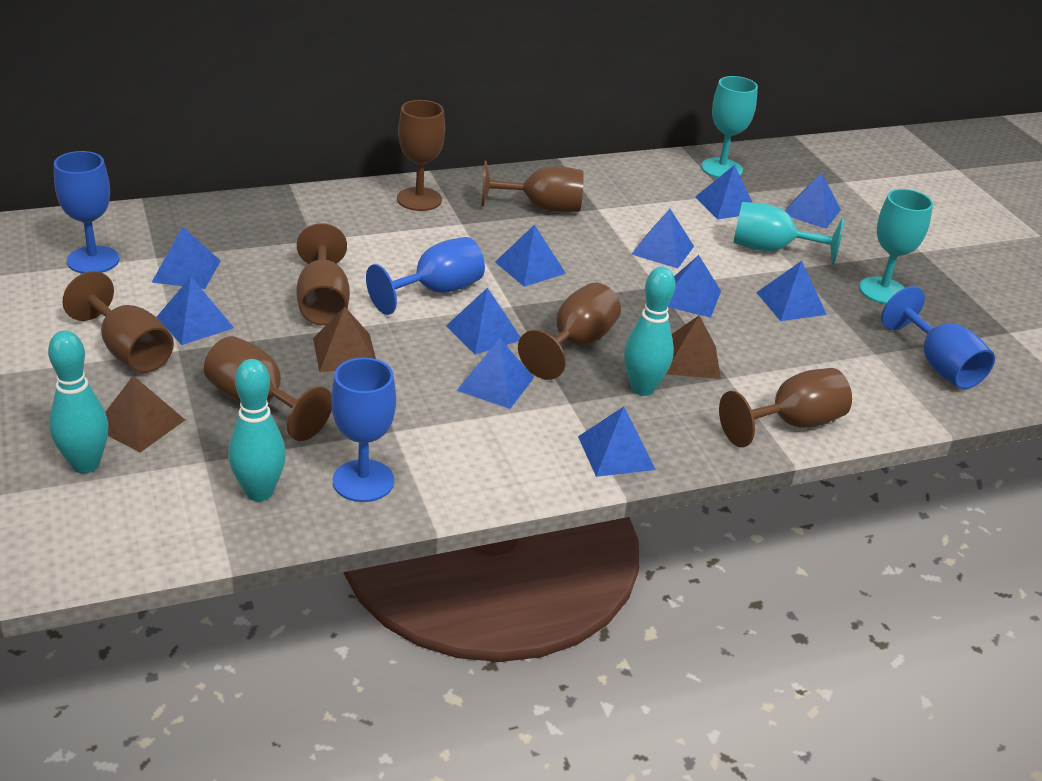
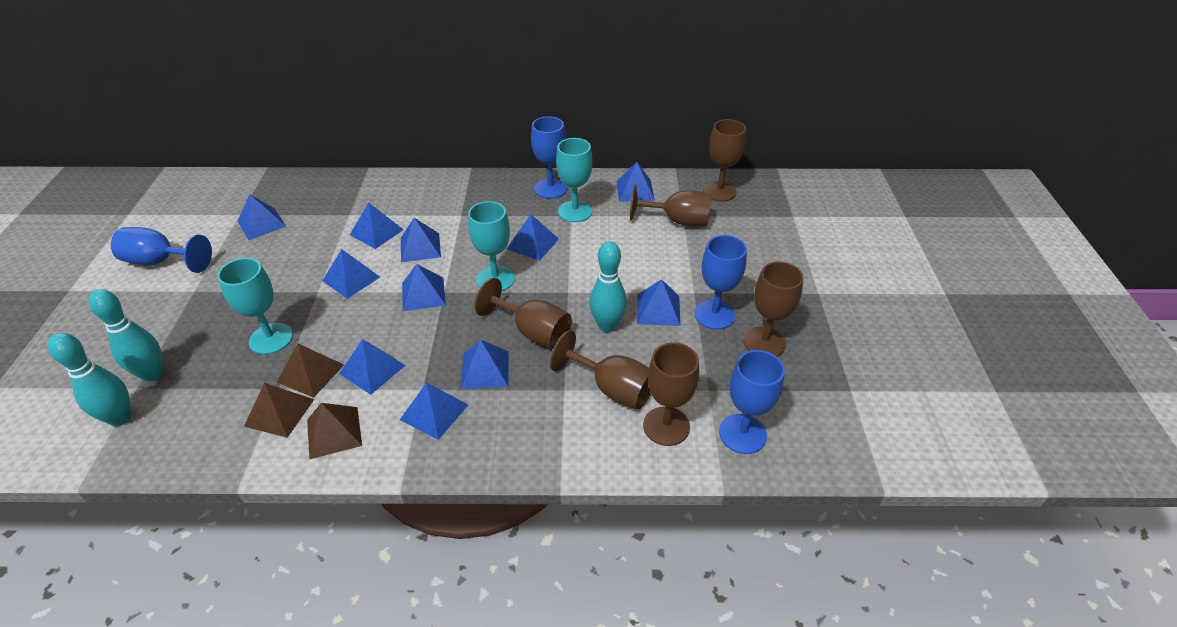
brown goblet: 7 -> 6

